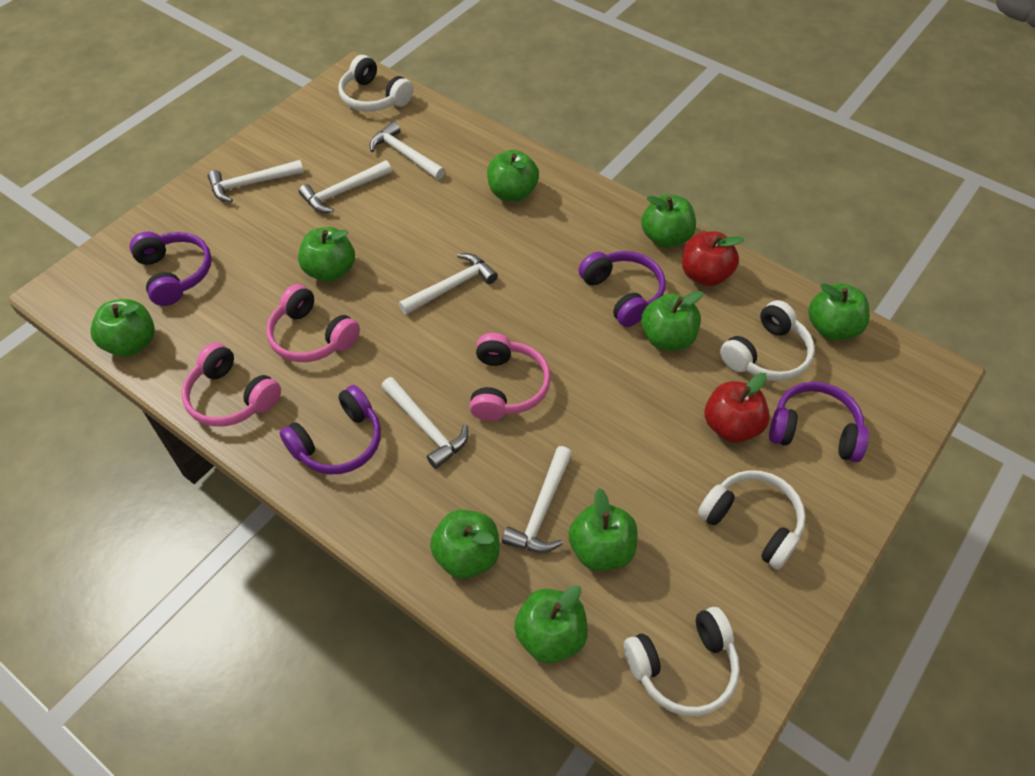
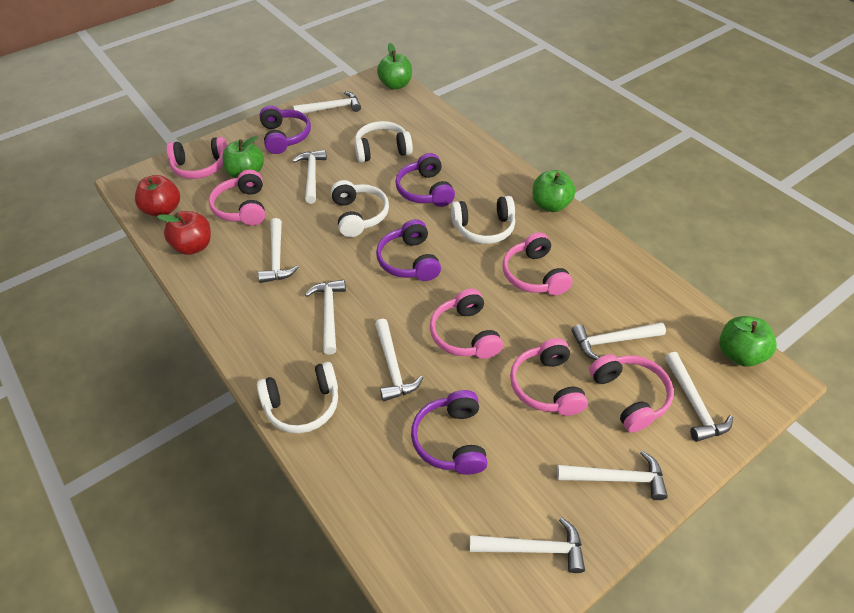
green apple: 9 -> 4
pink headphones: 3 -> 6
white hammer: 6 -> 9

